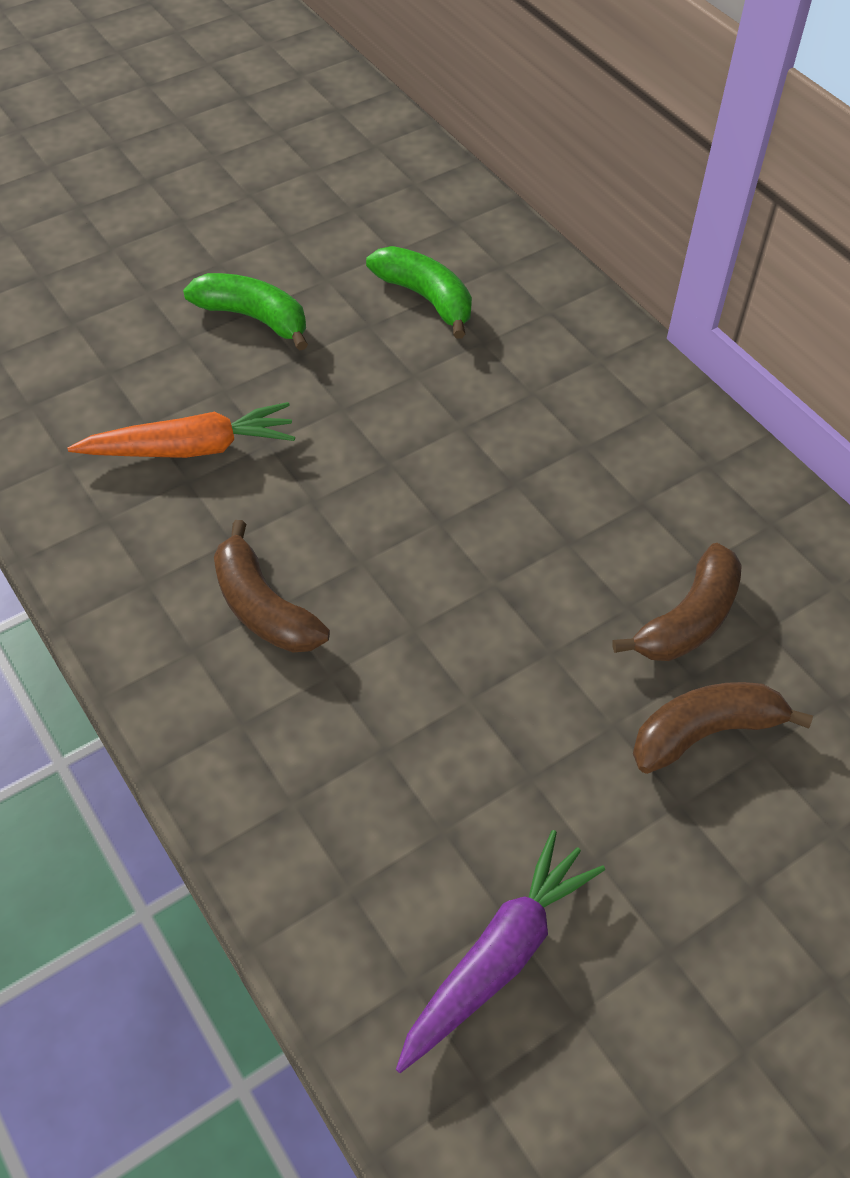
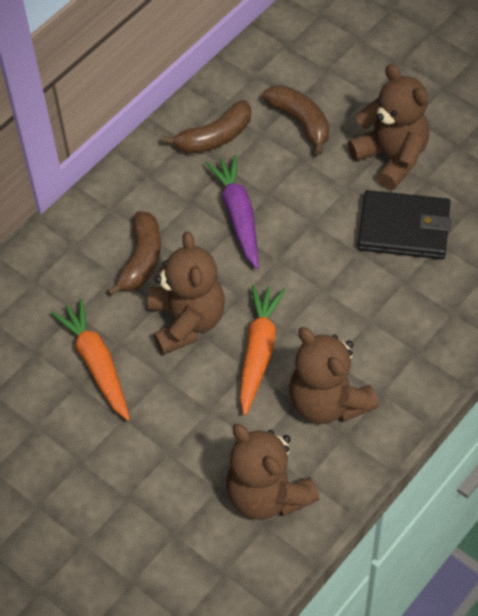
black wallet: 0 -> 1
brown teddy bear: 0 -> 4
green banana: 2 -> 0
orange carrot: 1 -> 2

